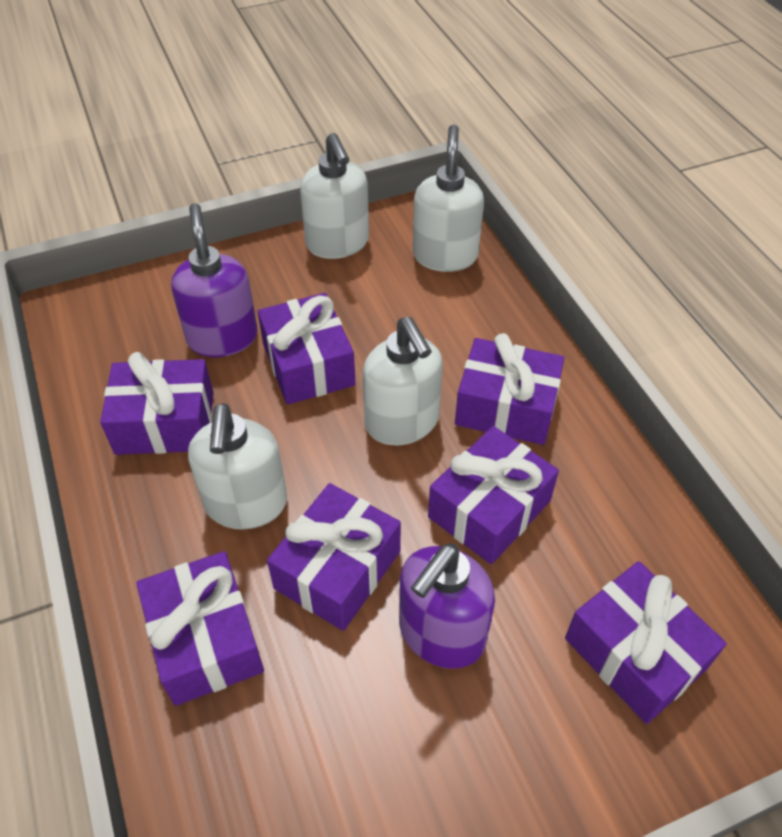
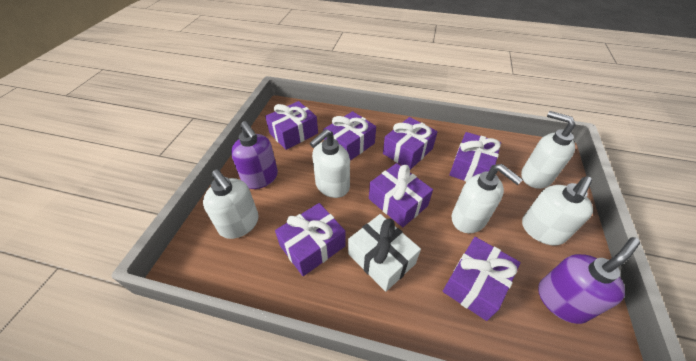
white gift: 0 -> 1
white soap dispenser: 4 -> 5

